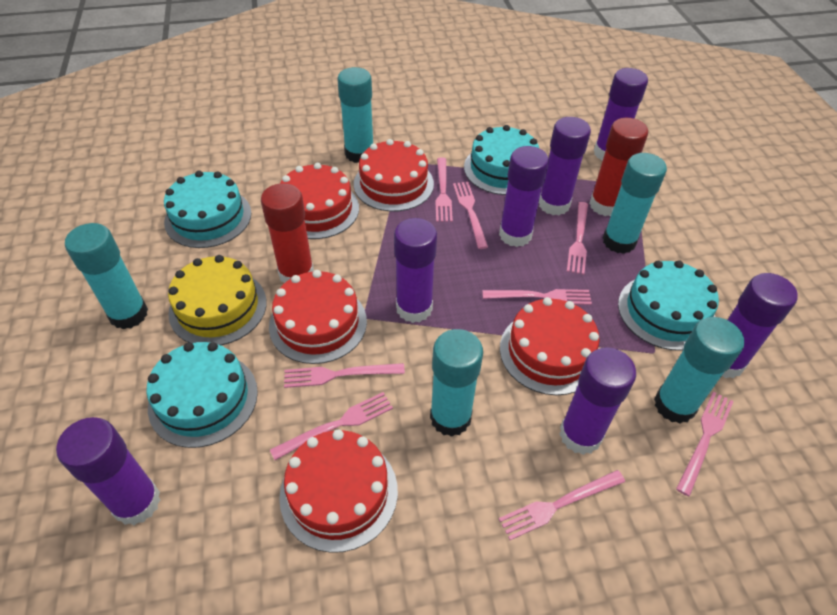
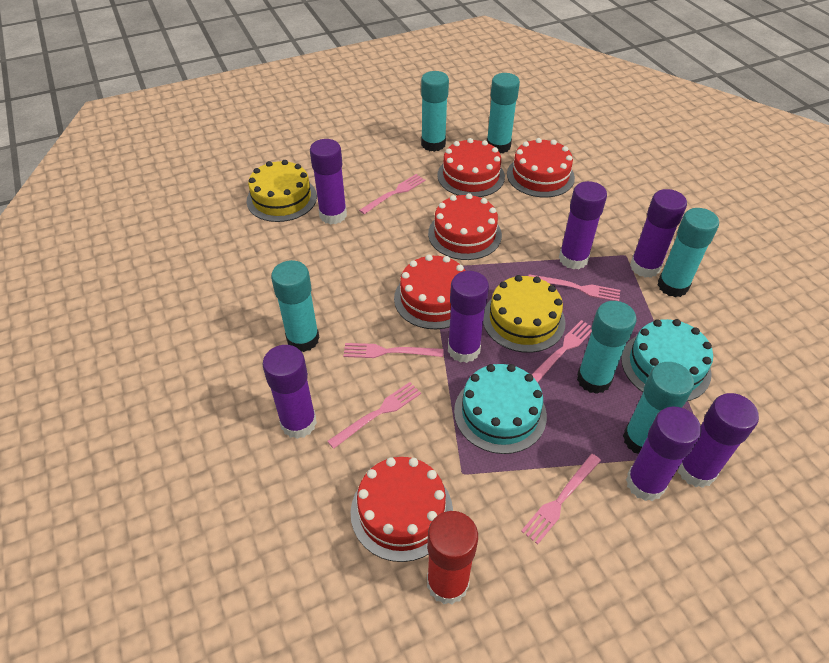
pink fork: 8 -> 6
red glue stick: 2 -> 1
turquoise cake: 4 -> 2
turquoise glue stick: 5 -> 6
yellow cake: 1 -> 2

